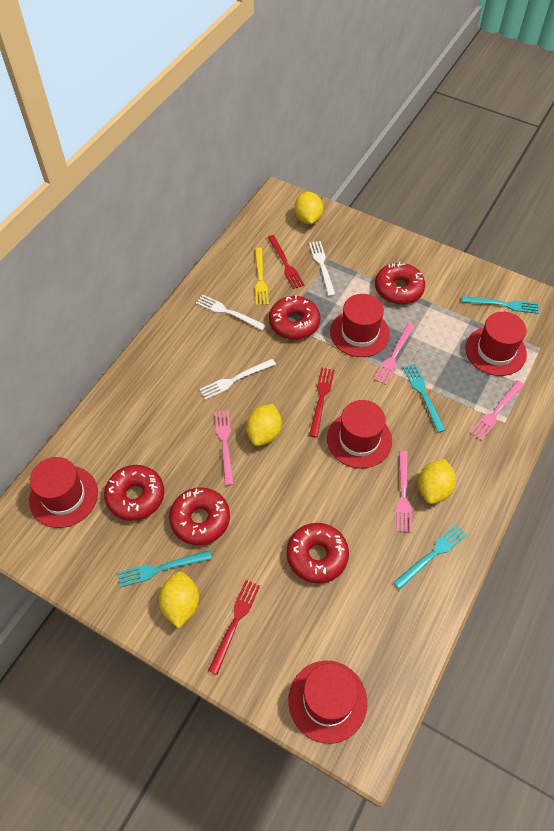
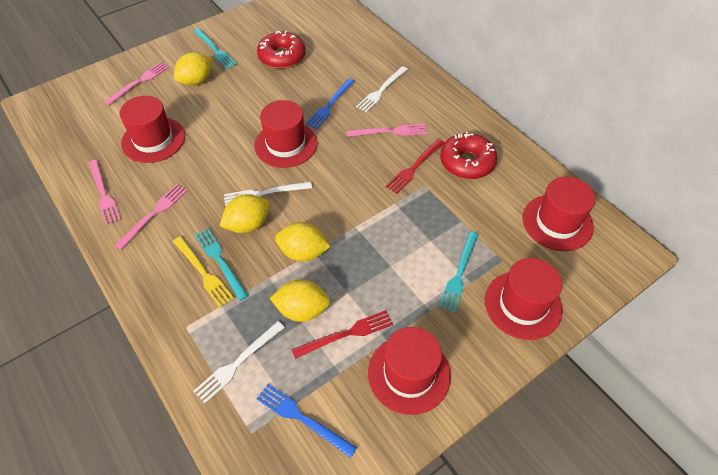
blue fork: 0 -> 2
red donut: 5 -> 2
red fork: 3 -> 2
turquoise fork: 4 -> 3

